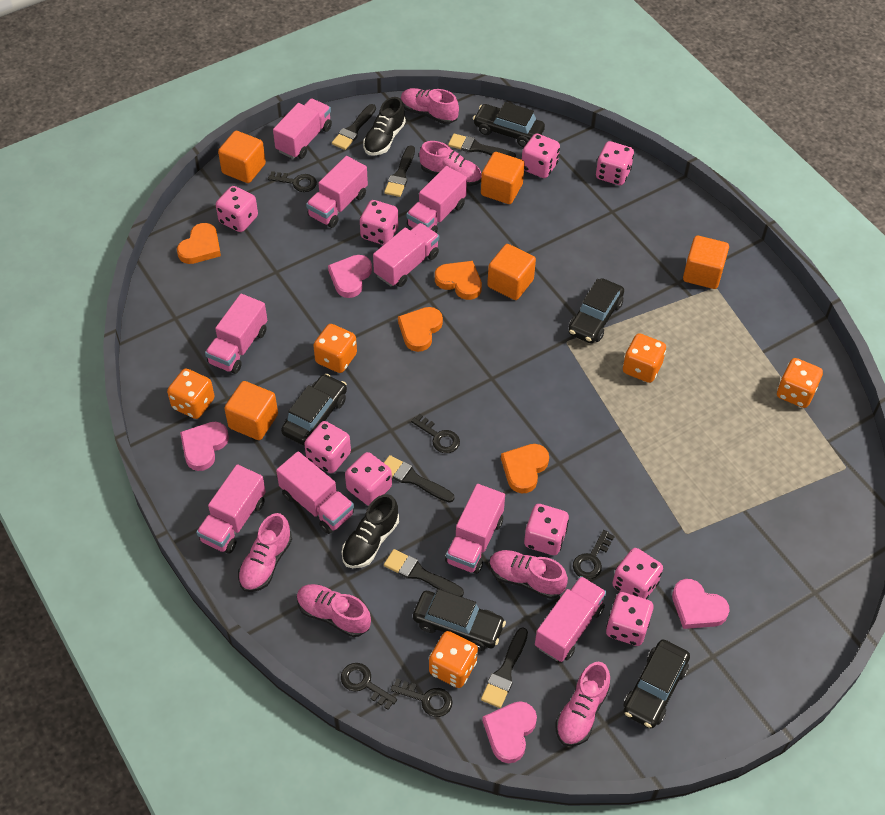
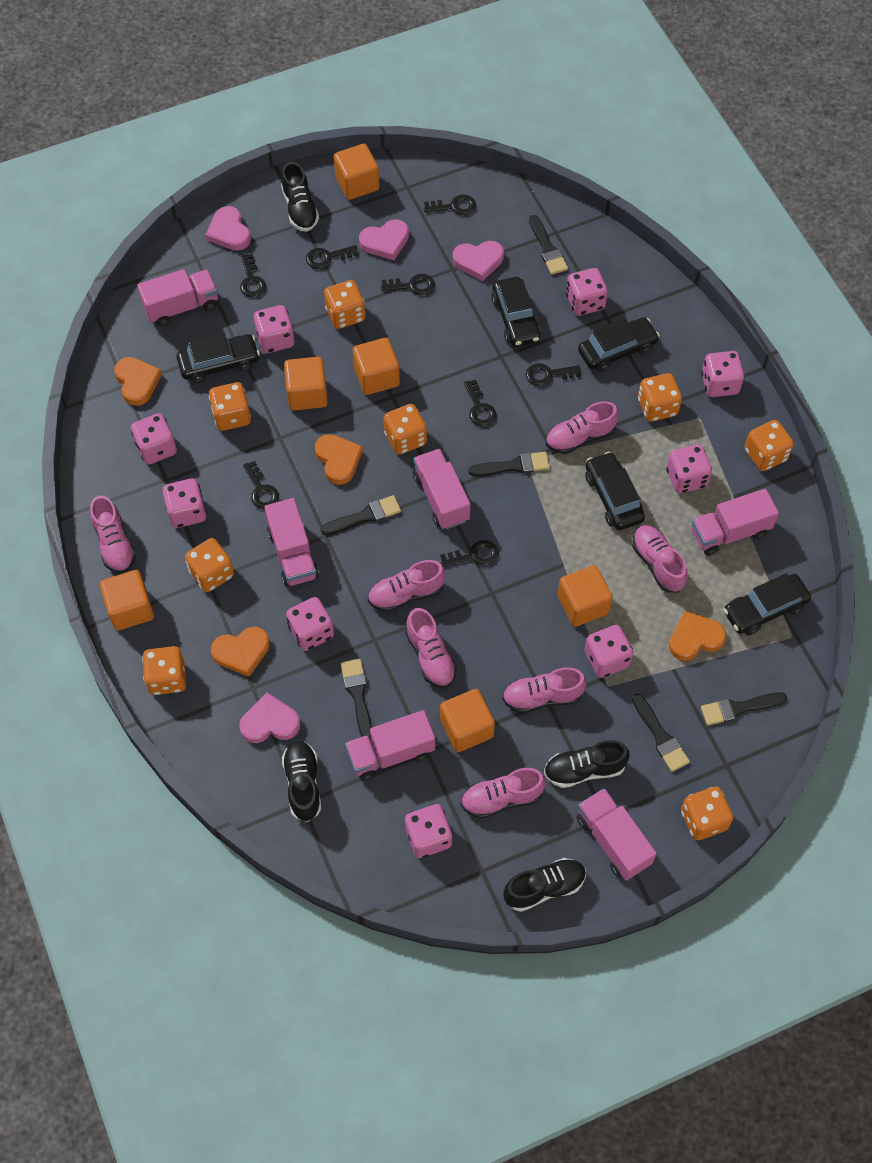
black key: 5 -> 8
black shoe: 2 -> 4
orange cube: 5 -> 6
orange dice: 5 -> 8
pink shoe: 6 -> 7
pink truck: 9 -> 6

